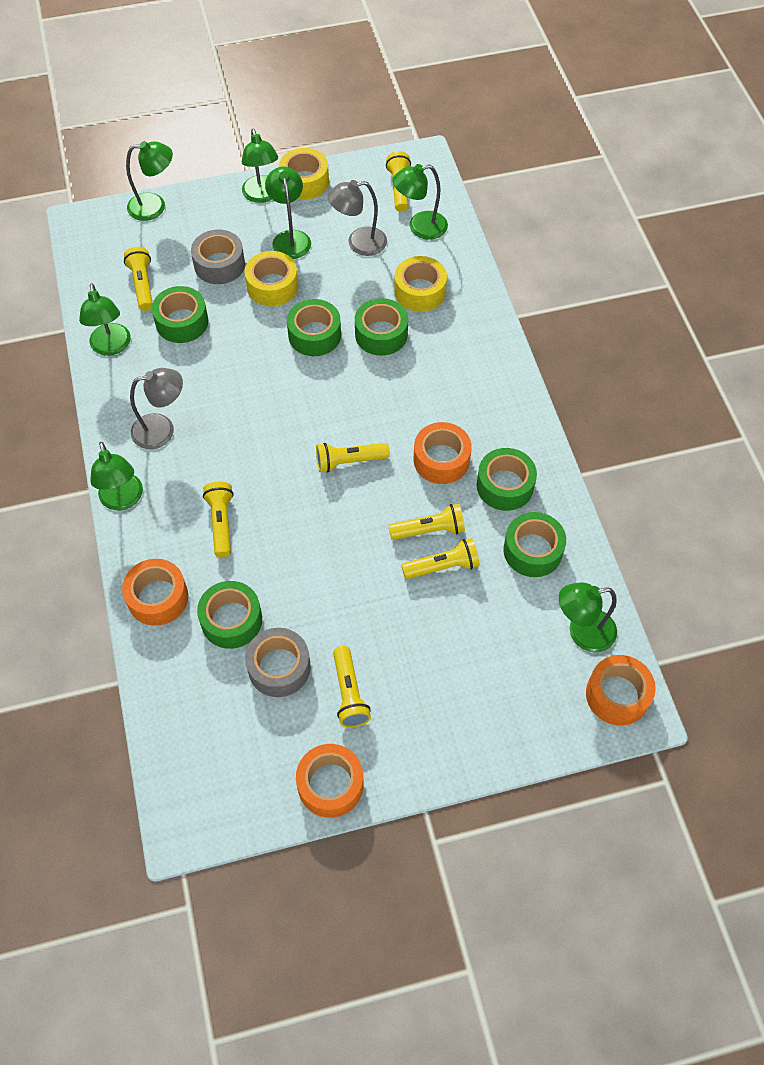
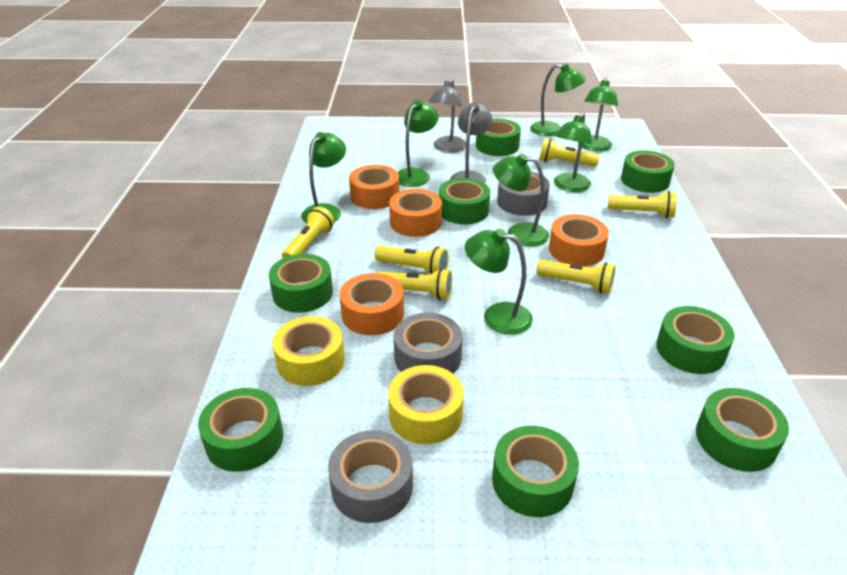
green tape: 6 -> 8
grey tape: 2 -> 3
yellow flashlight: 7 -> 6
yellow tape: 3 -> 2

